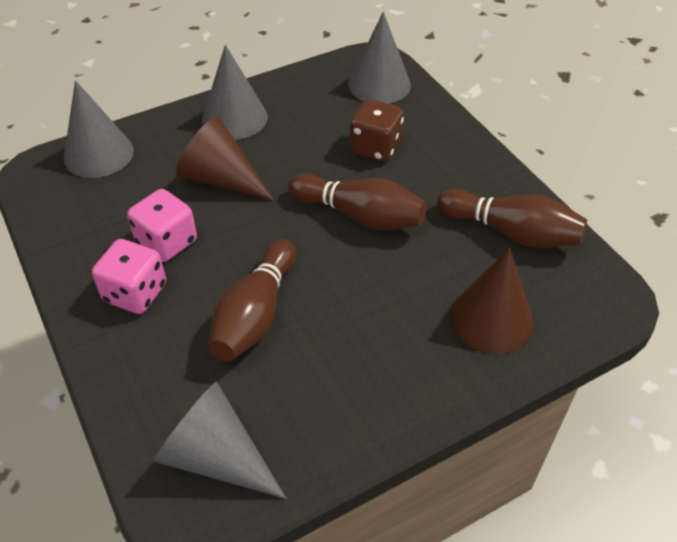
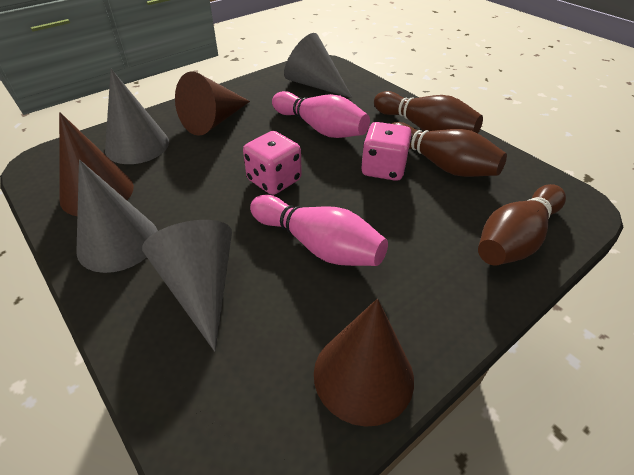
brown cone: 2 -> 3
brown dice: 1 -> 0
pink bowling pin: 0 -> 2

